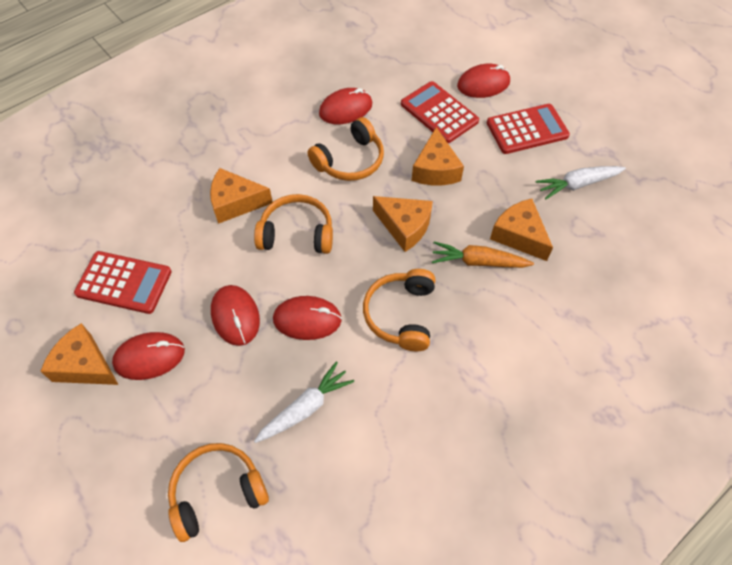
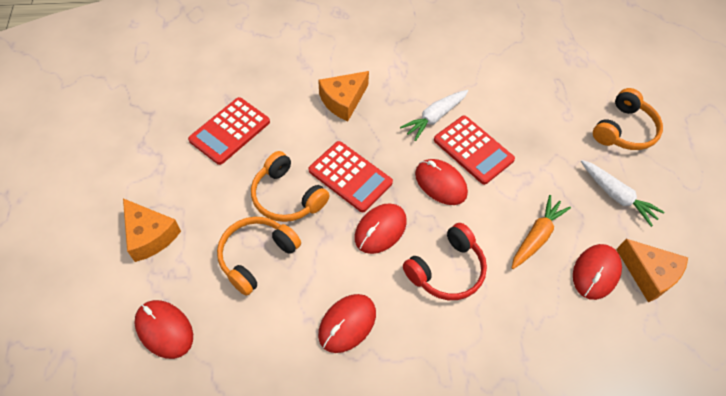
orange cheese: 5 -> 3
orange headphones: 4 -> 3
red headphones: 0 -> 1

